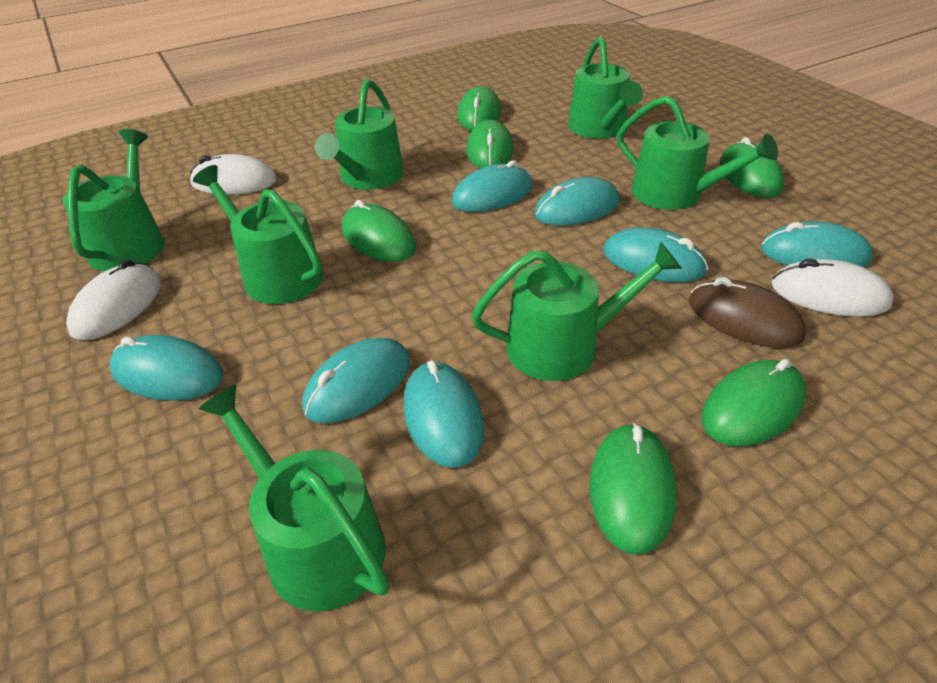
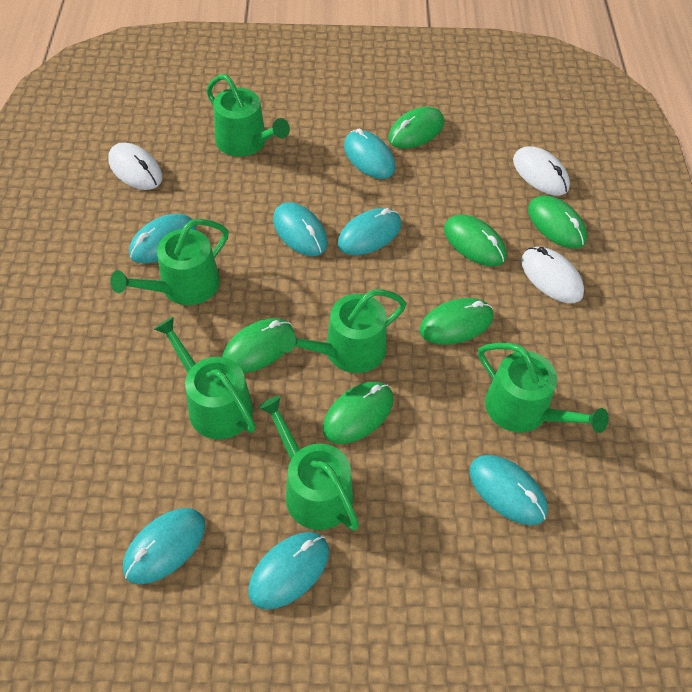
brown mouse: 1 -> 0
green watering can: 7 -> 6

